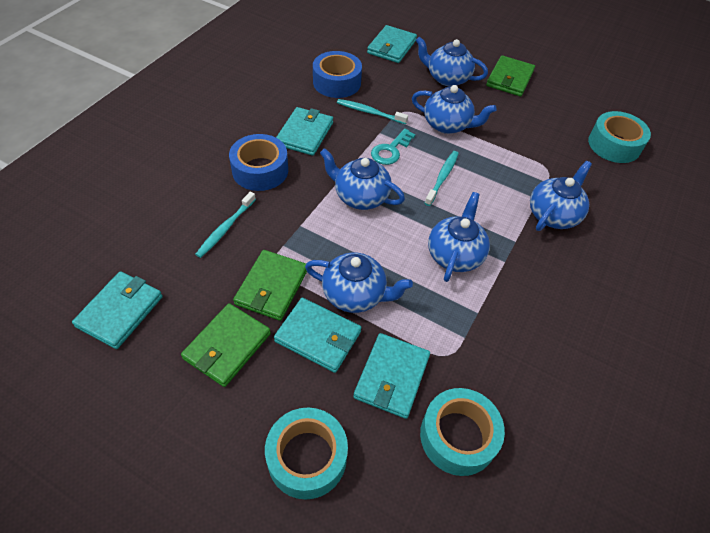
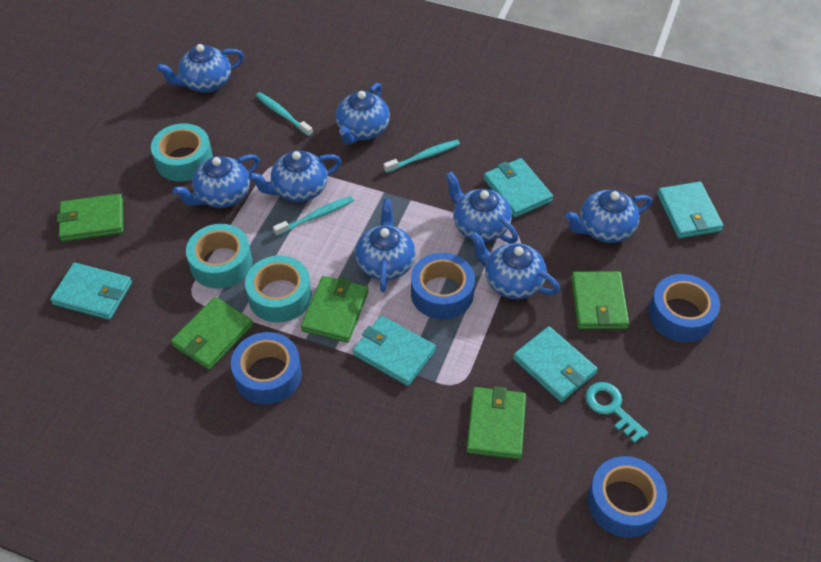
blue tape: 2 -> 4
blue teapot: 6 -> 8
green wallet: 3 -> 5

